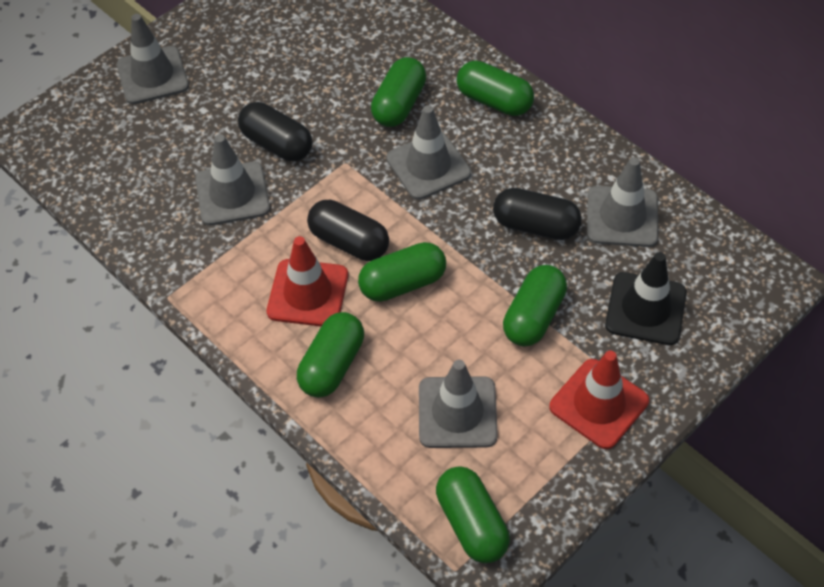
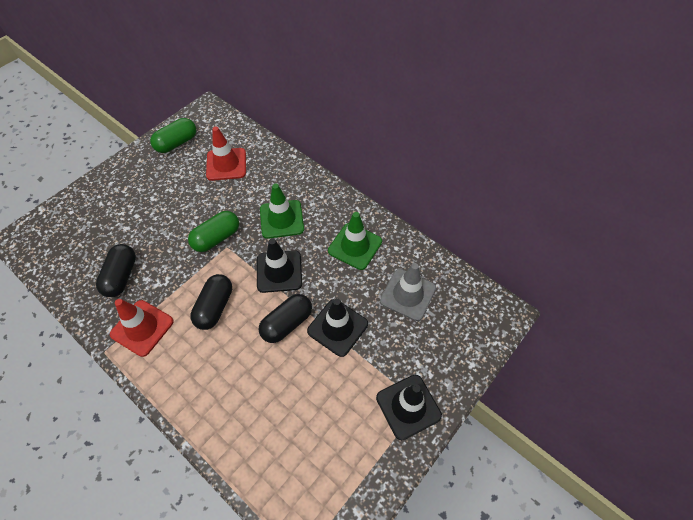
black traffic cone: 1 -> 3
green capsule: 6 -> 2
green traffic cone: 0 -> 2
grey traffic cone: 5 -> 1

